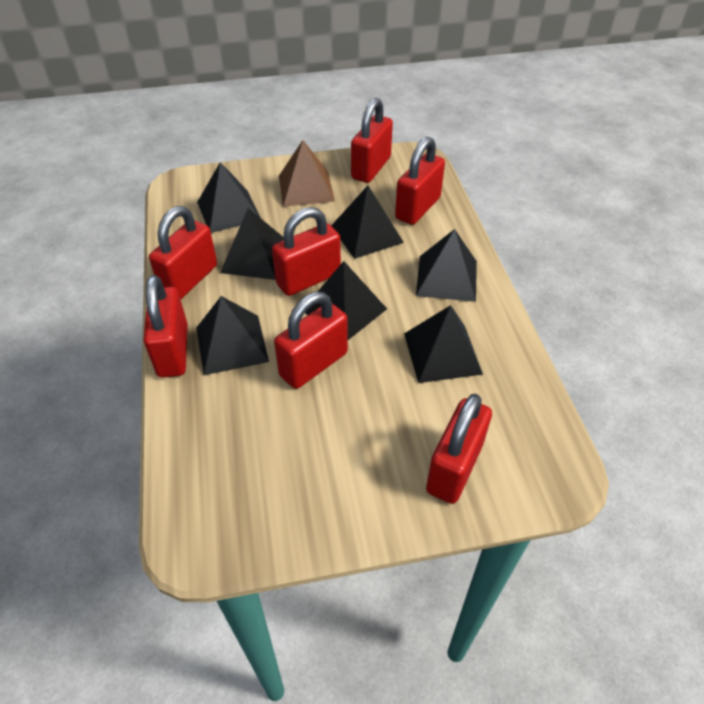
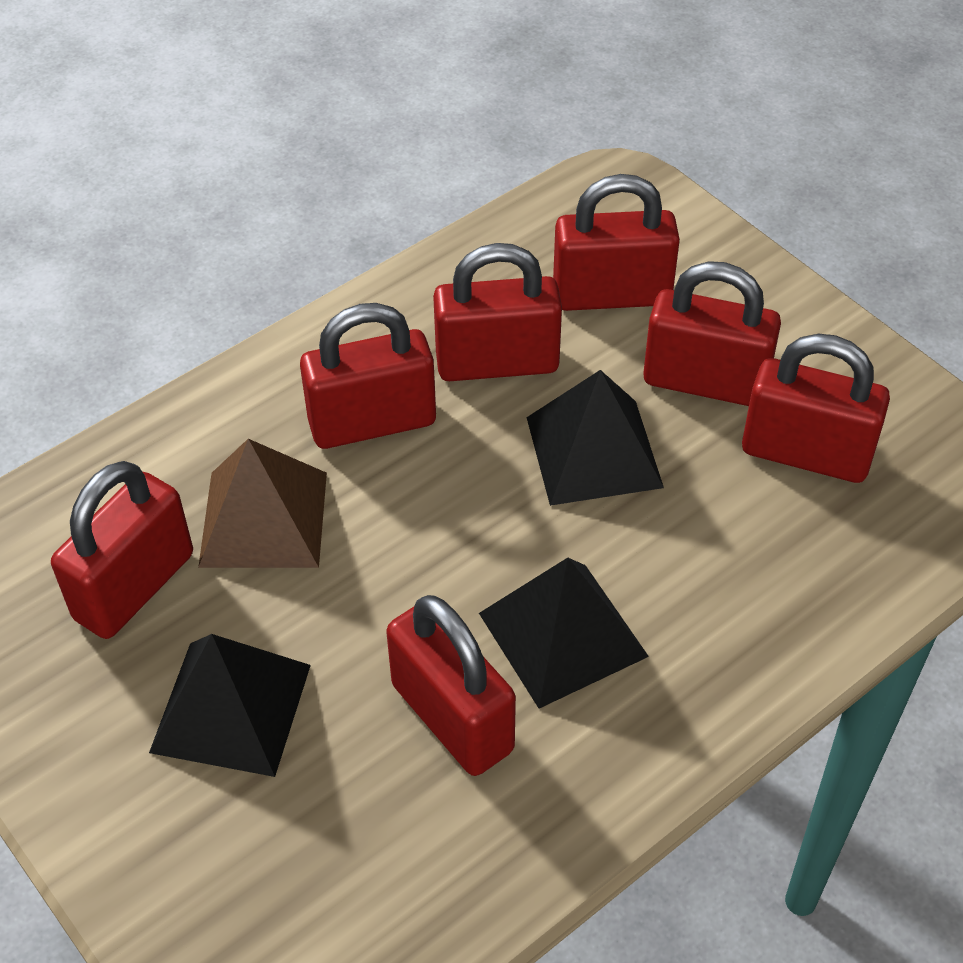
black pyramid: 7 -> 3

